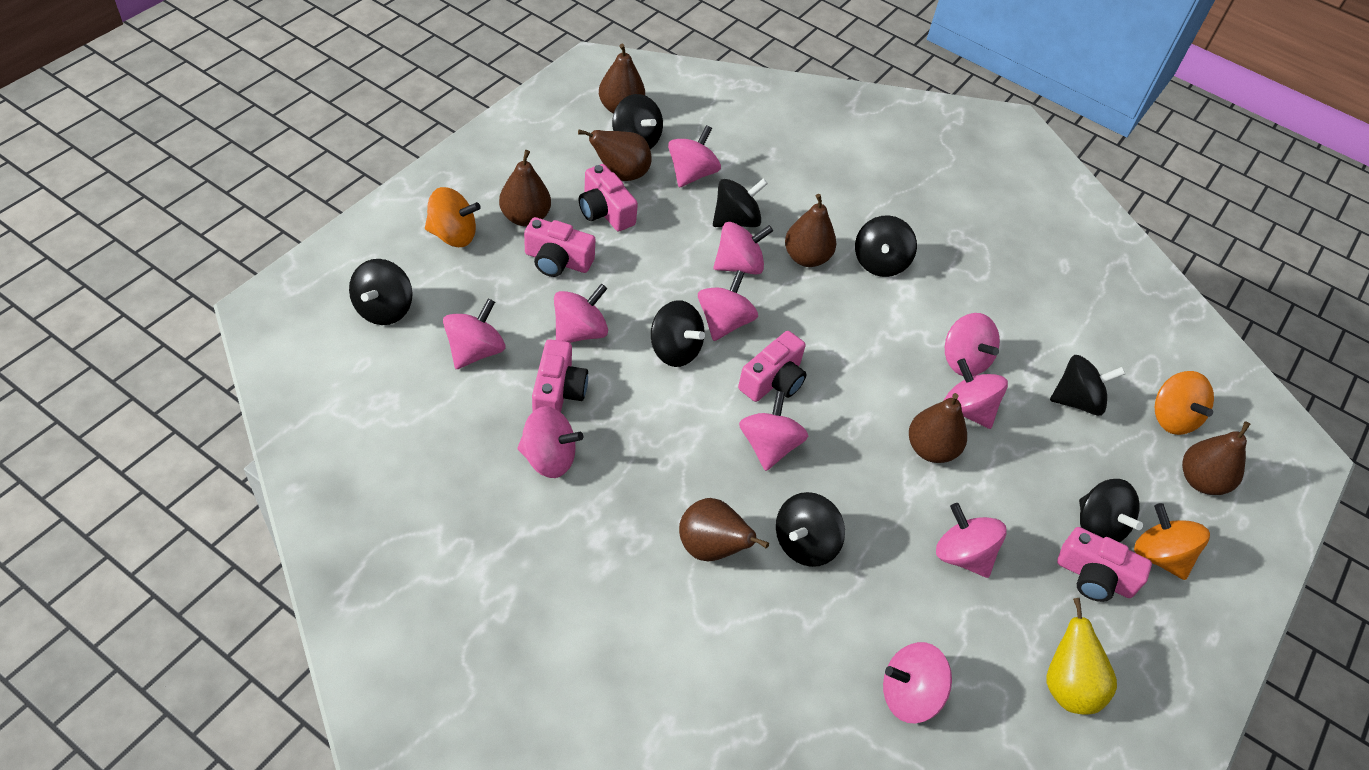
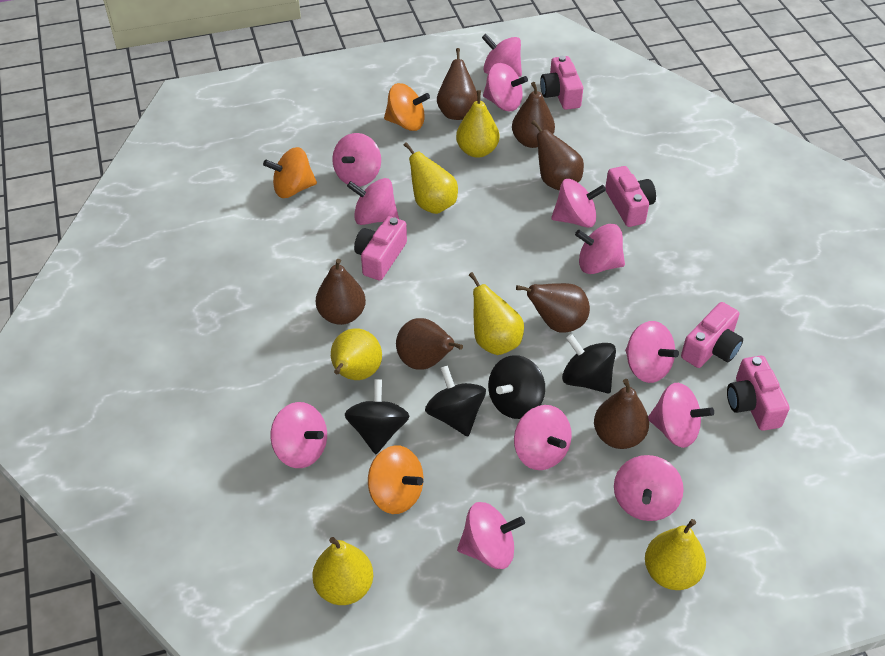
black spinning top: 8 -> 4
pink spinning top: 11 -> 12
yellow pear: 1 -> 6

